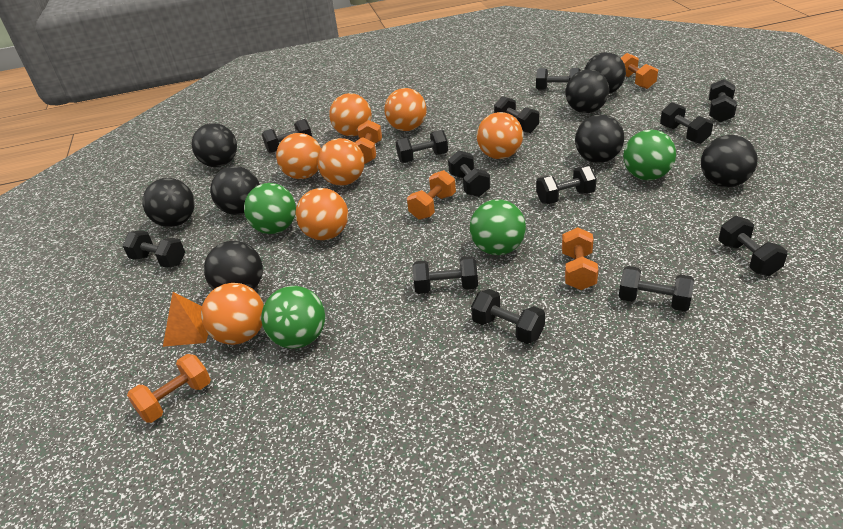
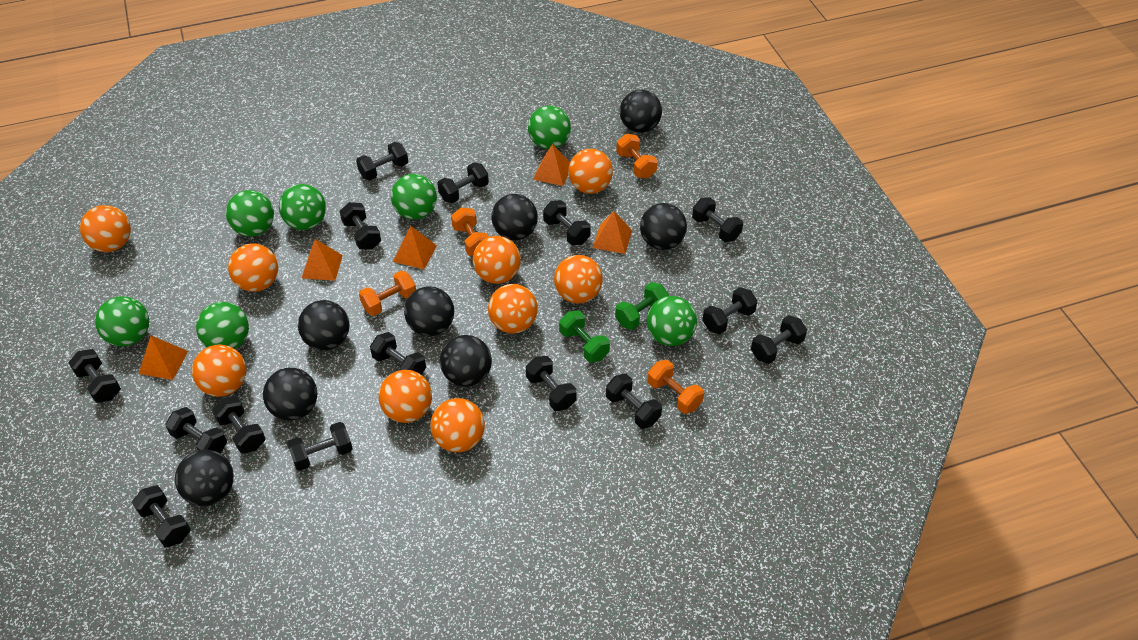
black dumbbell: 13 -> 15
green ball: 4 -> 7
green dumbbell: 0 -> 2
orange ball: 7 -> 9
orange dumbbell: 5 -> 4
orange pyramid: 1 -> 5

